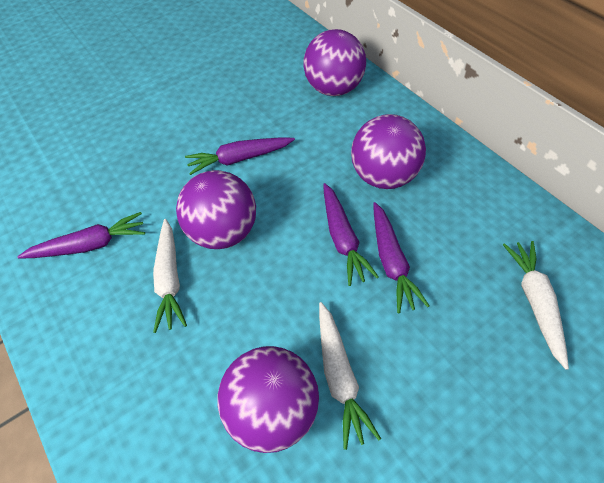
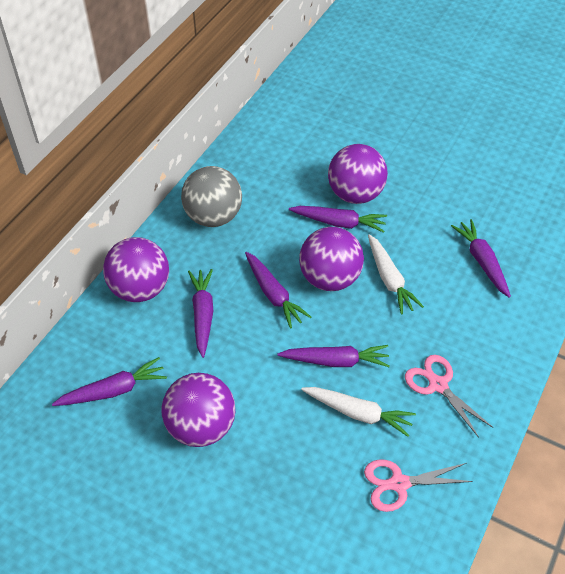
grey ball: 0 -> 1
pink scissors: 0 -> 2
purple carrot: 4 -> 6
white carrot: 3 -> 2

